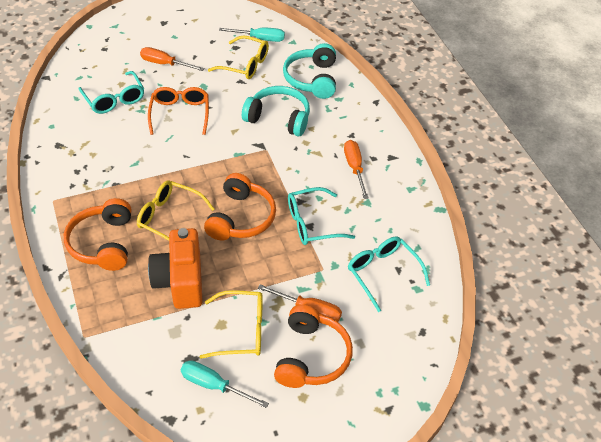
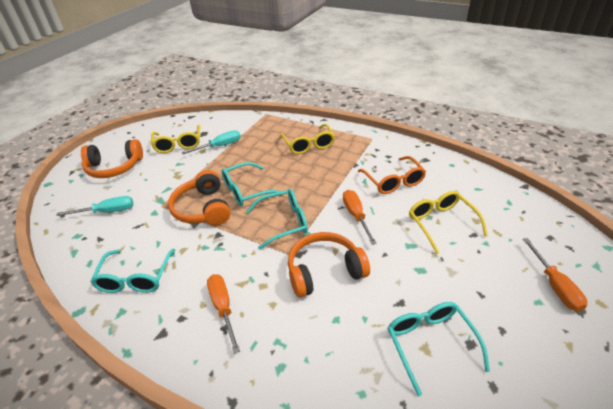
orange camera: 1 -> 0
turquoise glasses: 3 -> 4
turquoise headphones: 2 -> 0

